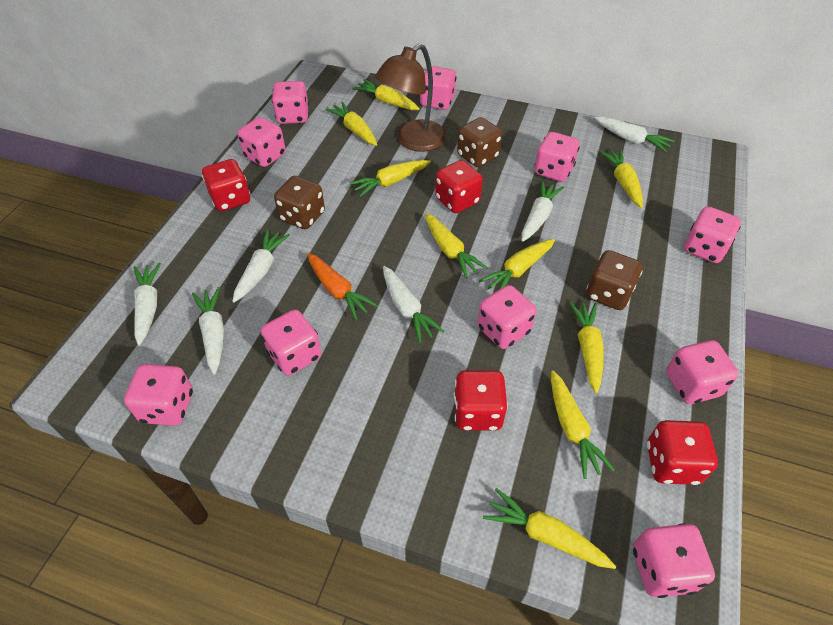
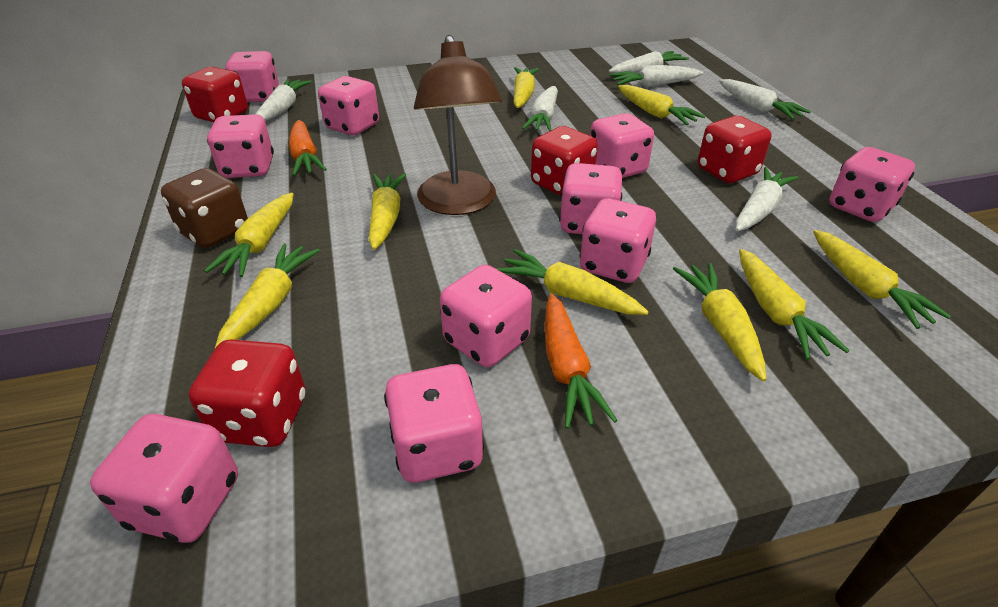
brown dice: 3 -> 1
orange carrot: 1 -> 2

